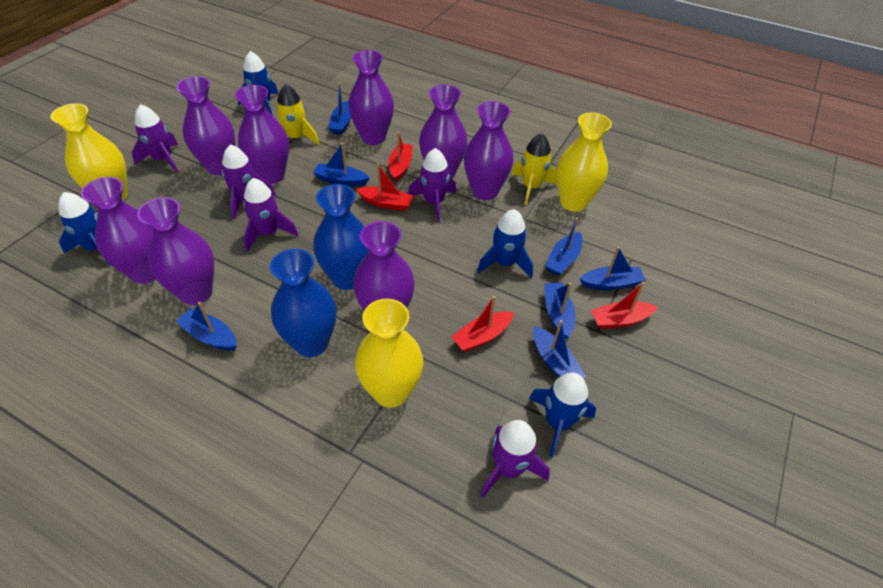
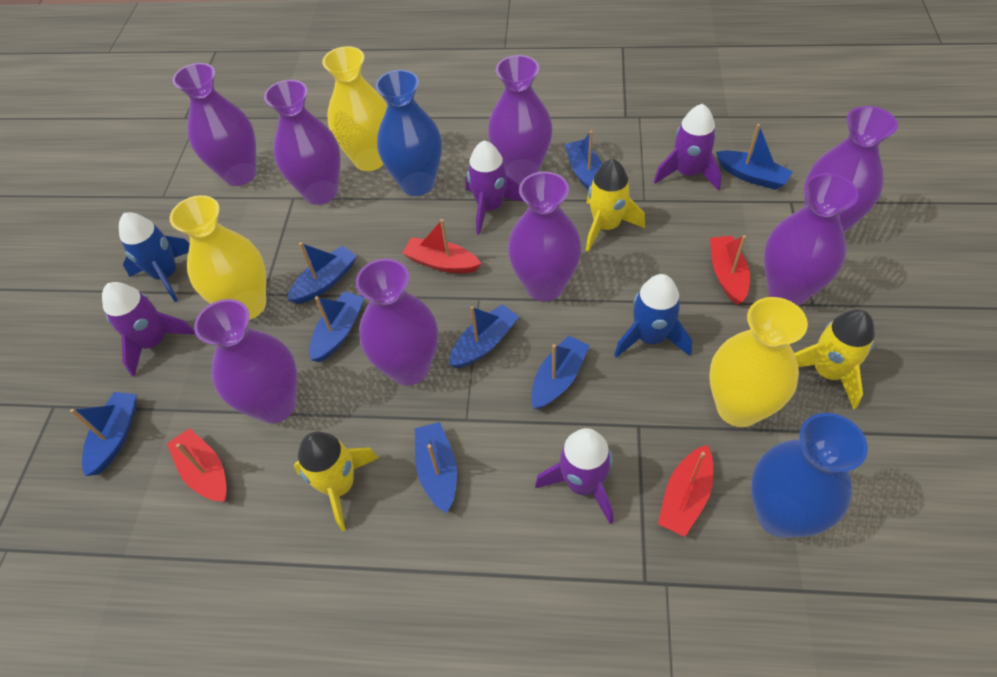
blue boat: 7 -> 8
blue rocket: 4 -> 2
purple rocket: 5 -> 4
yellow rocket: 2 -> 3

